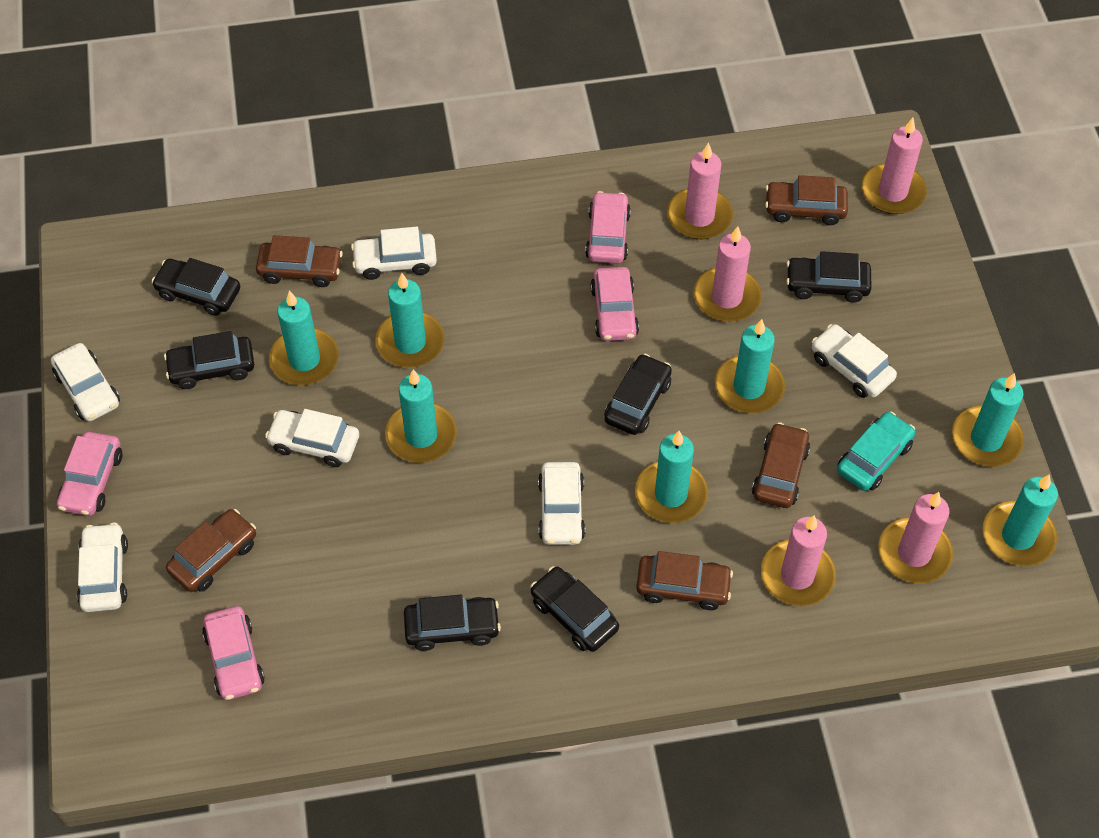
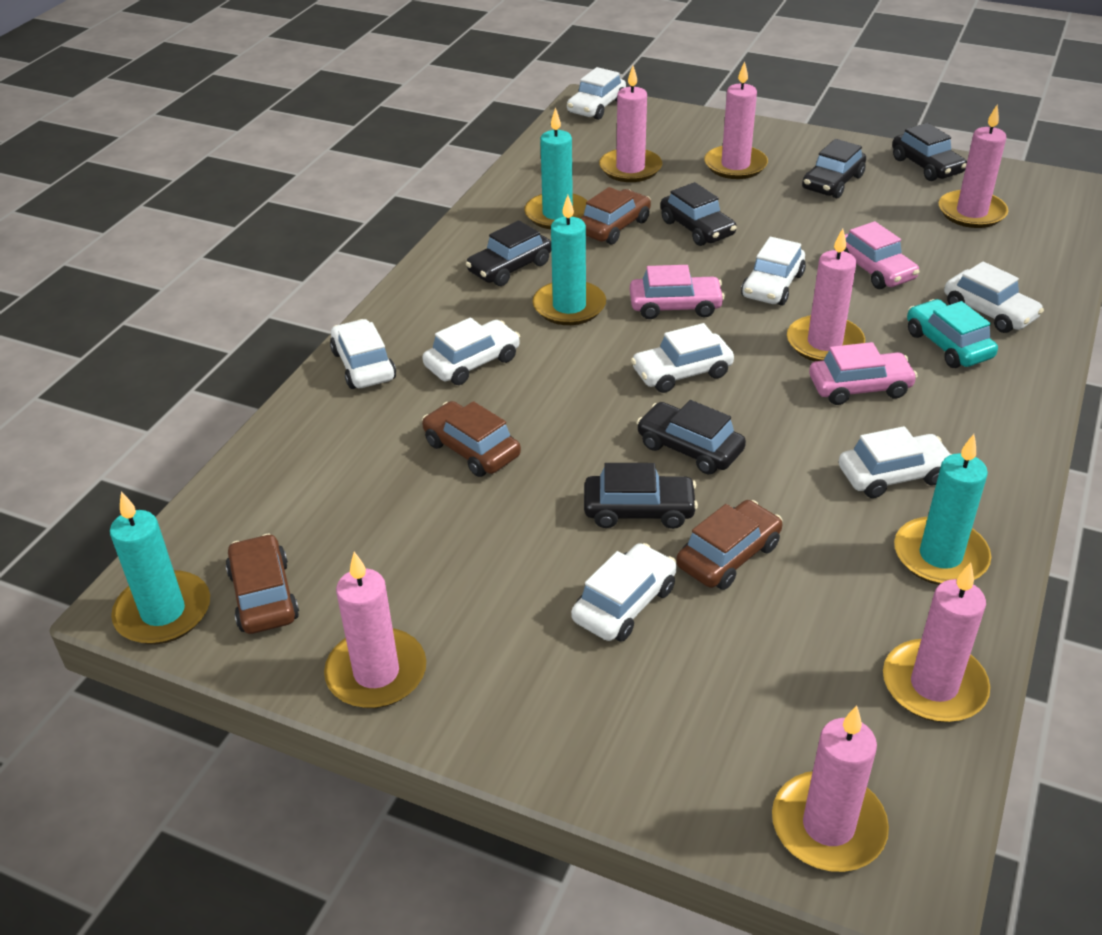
brown car: 5 -> 4
pink candle: 5 -> 7
pink car: 4 -> 3
turquoise candle: 7 -> 4
white car: 6 -> 8

